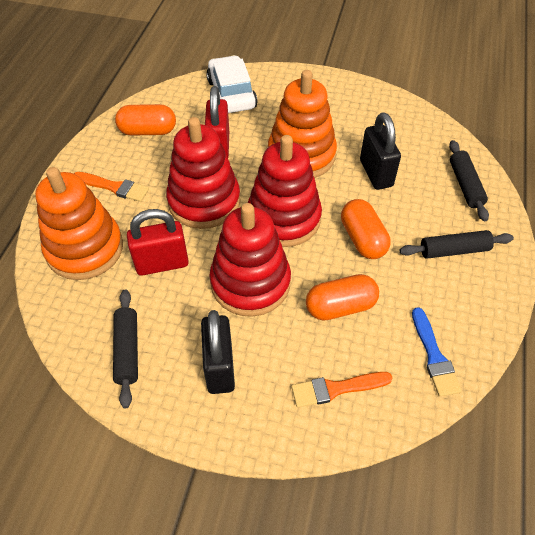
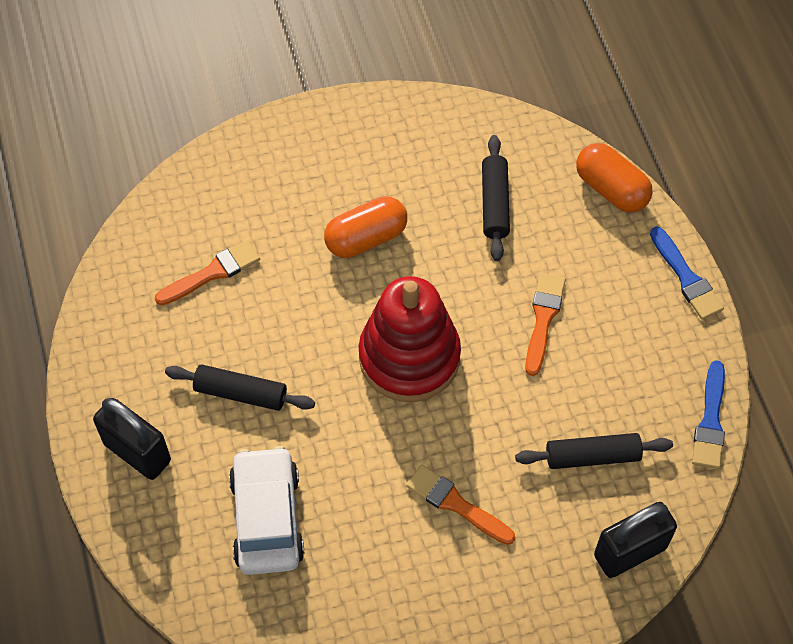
blue brush: 1 -> 2
orange brush: 2 -> 3
orange capsule: 3 -> 2
orange stacking toy: 2 -> 0
red padlock: 2 -> 0
red stacking toy: 3 -> 1

